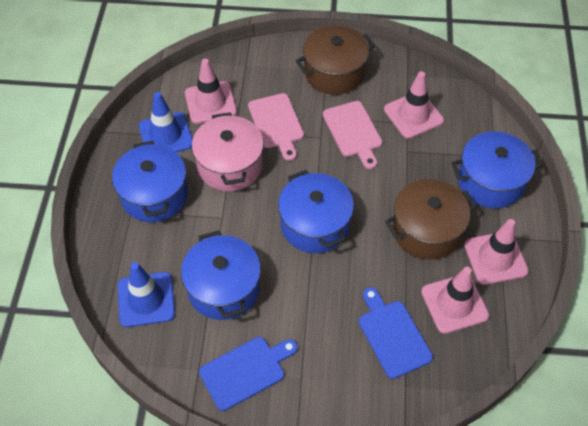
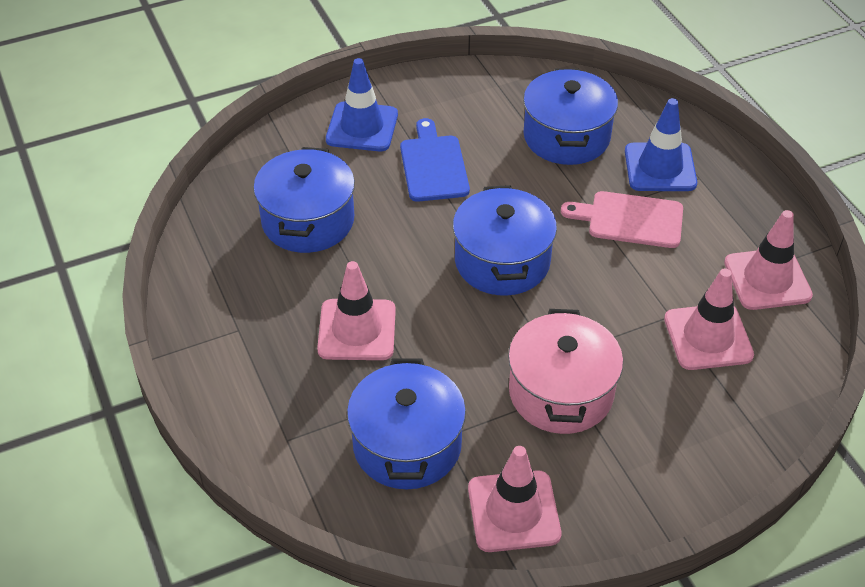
blue cutting board: 2 -> 1
brown pot: 2 -> 0
pink cutting board: 2 -> 1

